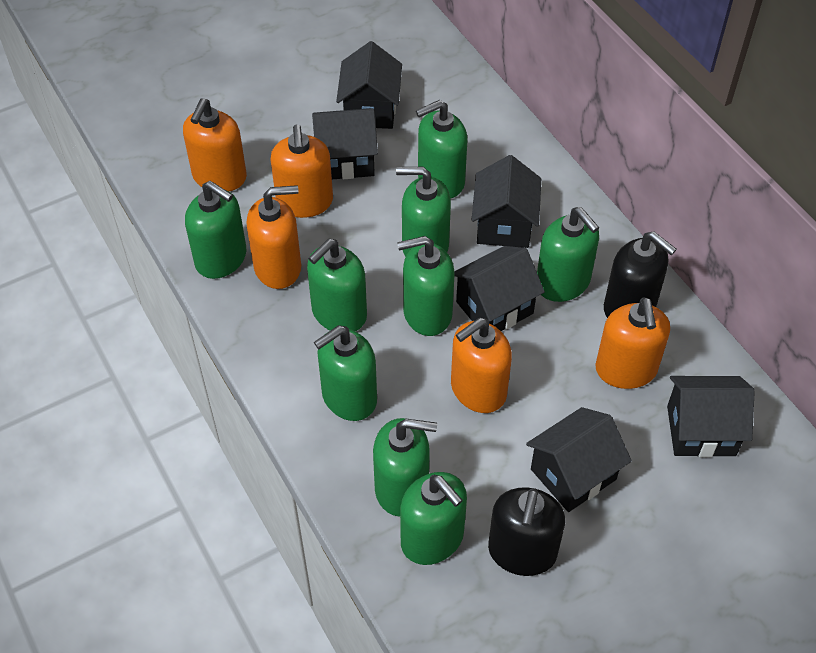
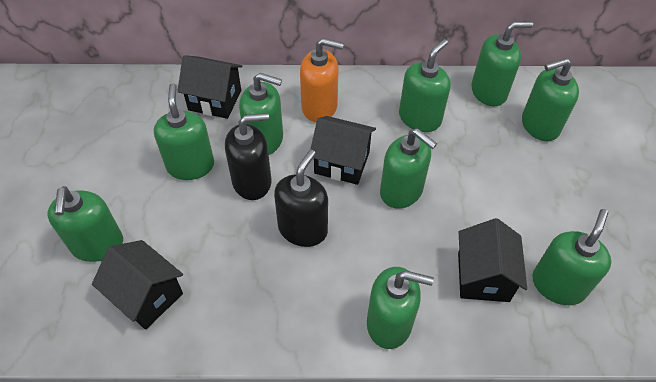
black house: 6 -> 4
orange soap dispenser: 5 -> 1

